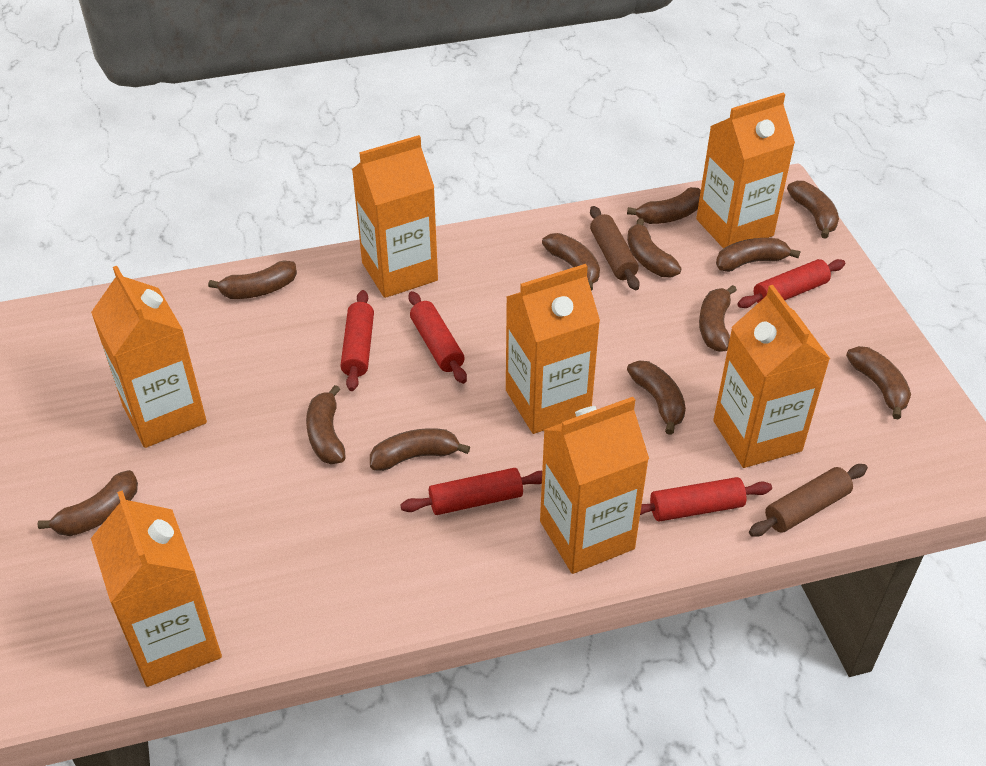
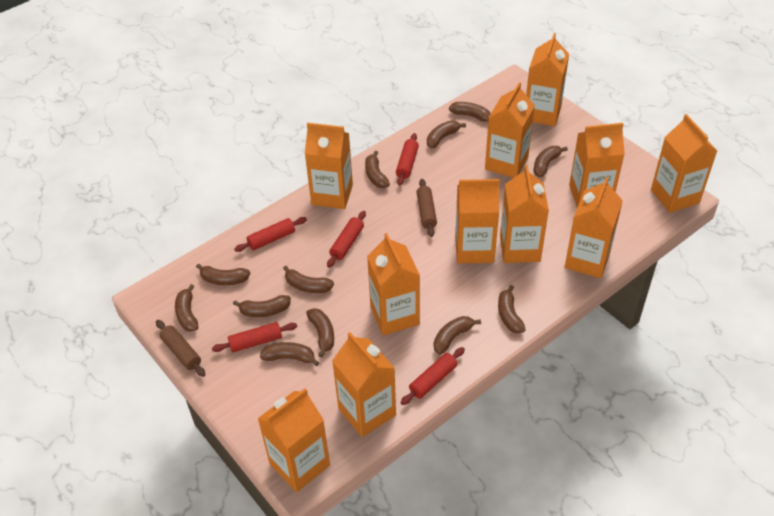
orange carton: 7 -> 11

